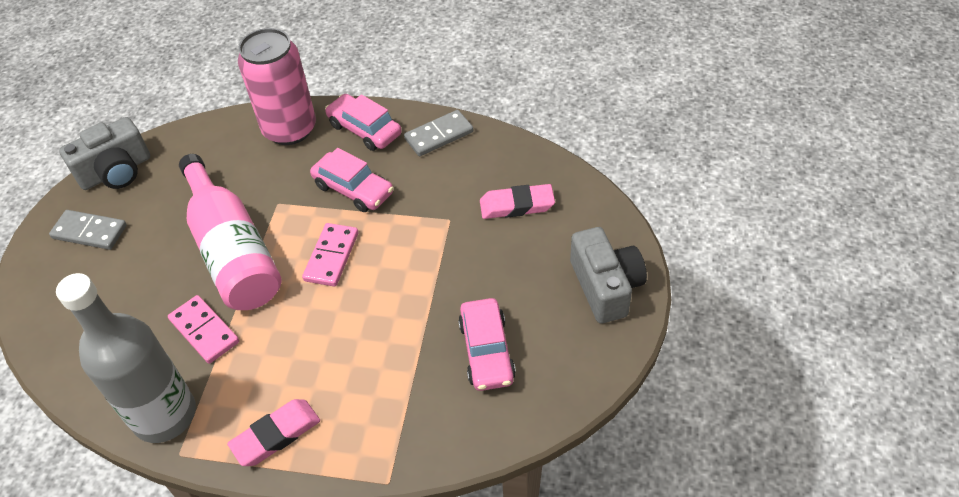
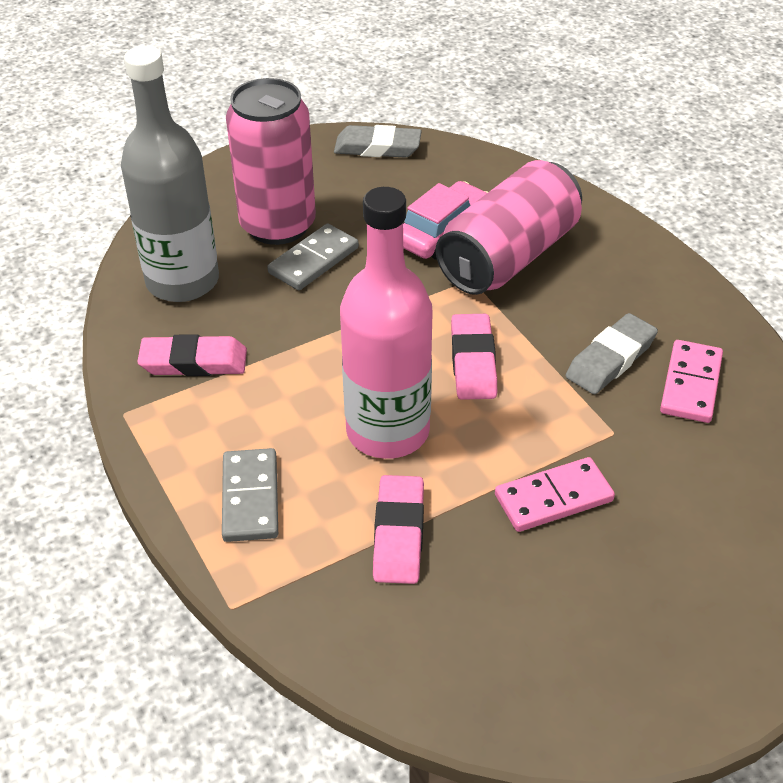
grey camera: 2 -> 0
grey eraser: 0 -> 2
pink can: 1 -> 2
pink car: 3 -> 1
pink eraser: 2 -> 3

